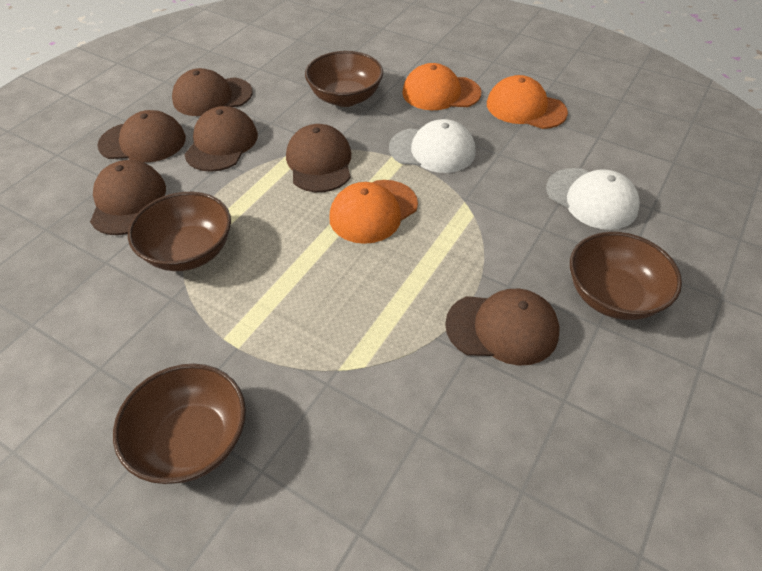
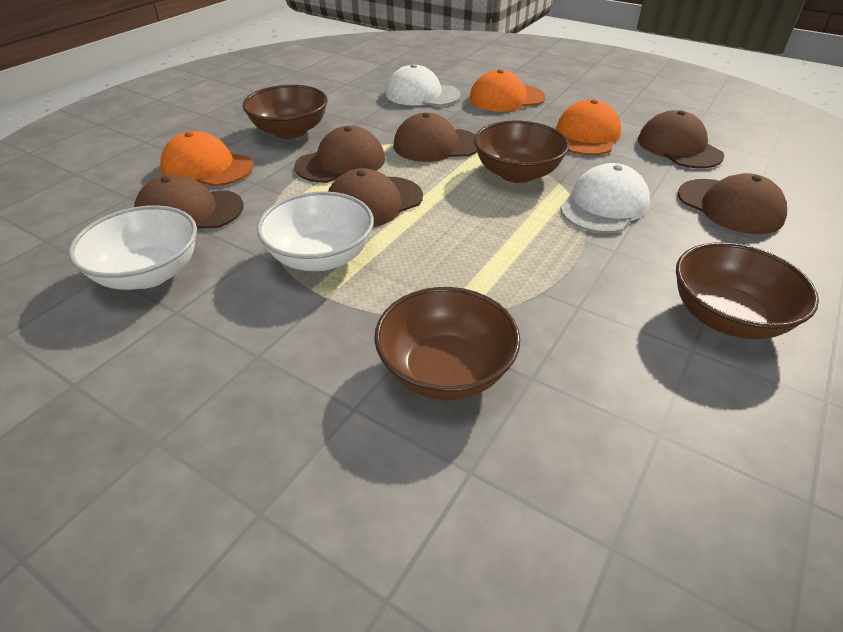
white bowl: 0 -> 2

